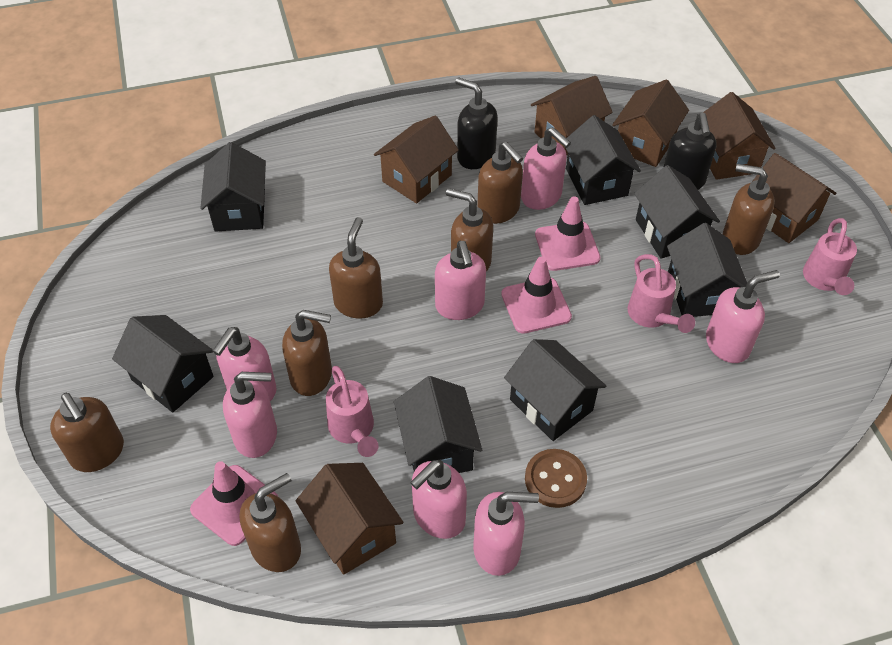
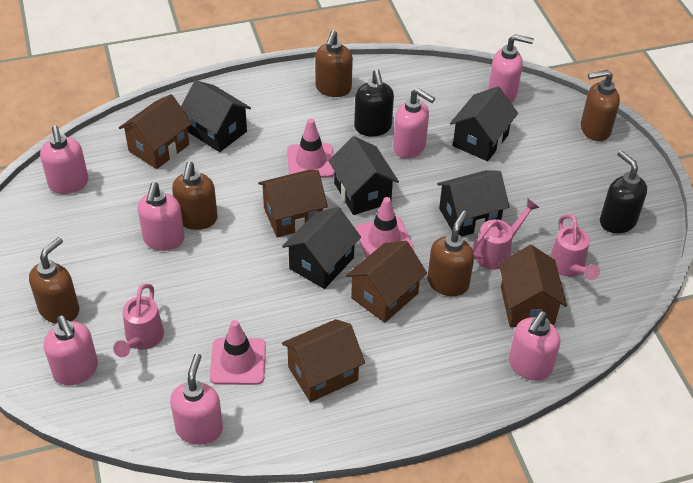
black house: 7 -> 5
brown button: 1 -> 0
brown house: 6 -> 5
brown soap dispenser: 7 -> 5

